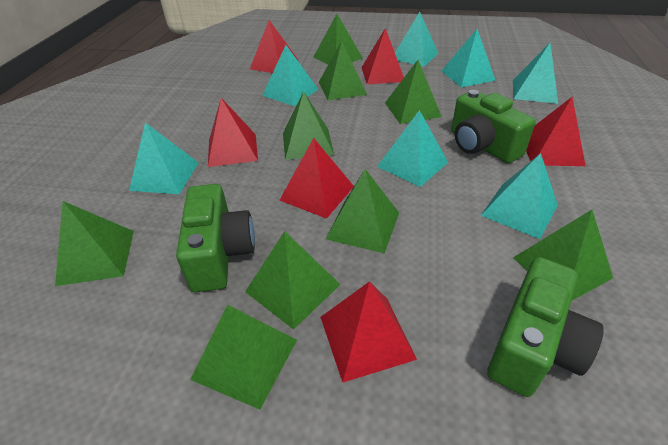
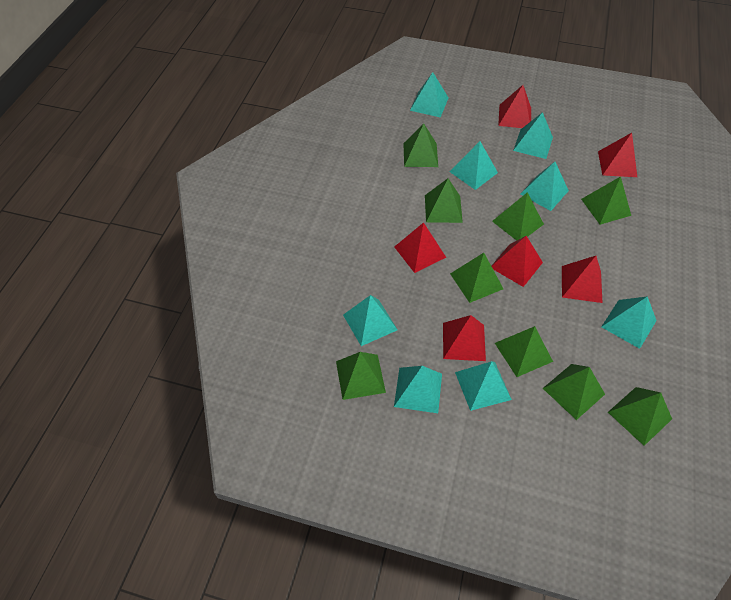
green camera: 3 -> 0
turquoise pyramid: 7 -> 8

